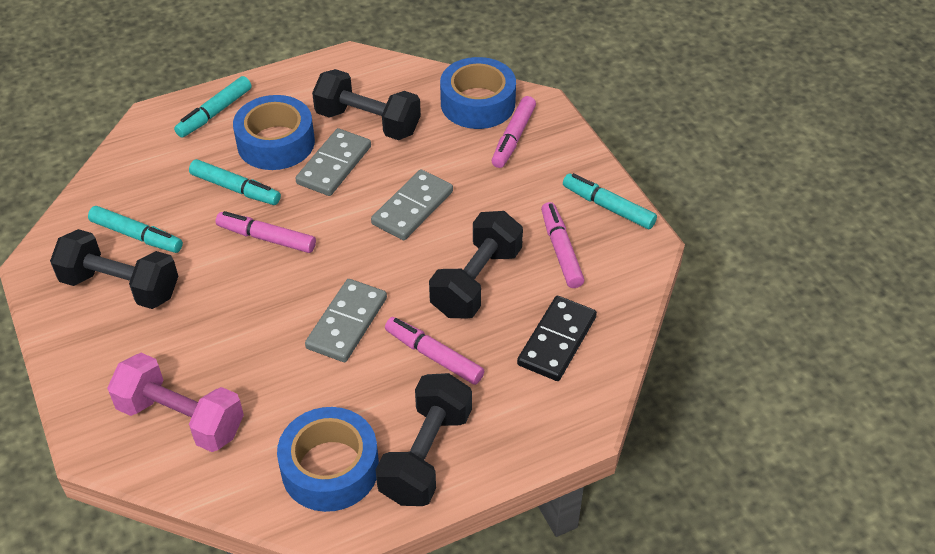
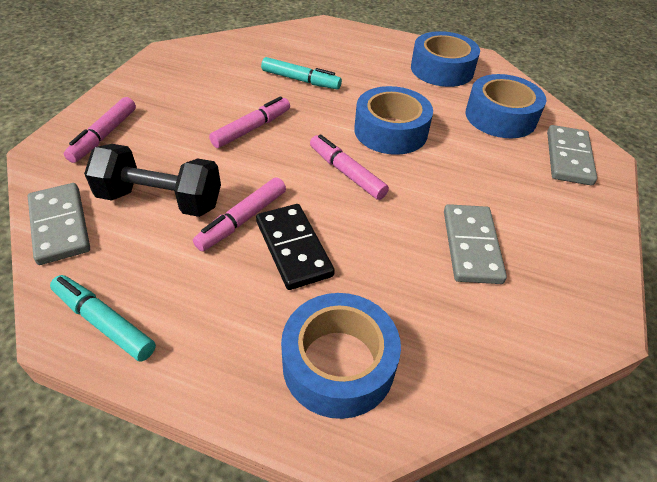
black dumbbell: 4 -> 1
blue tape: 3 -> 4
pink dumbbell: 1 -> 0
turquoise marker: 4 -> 2

